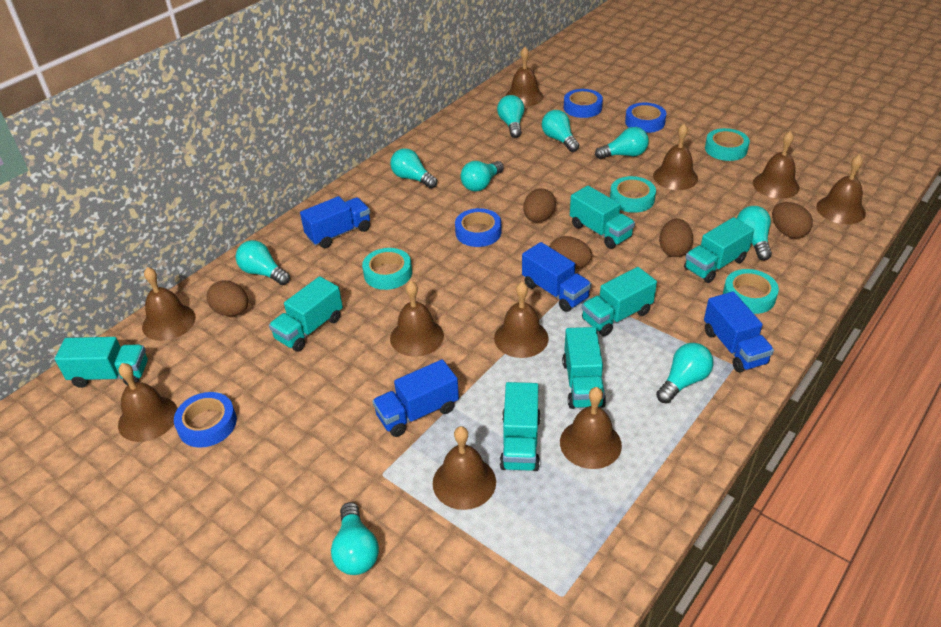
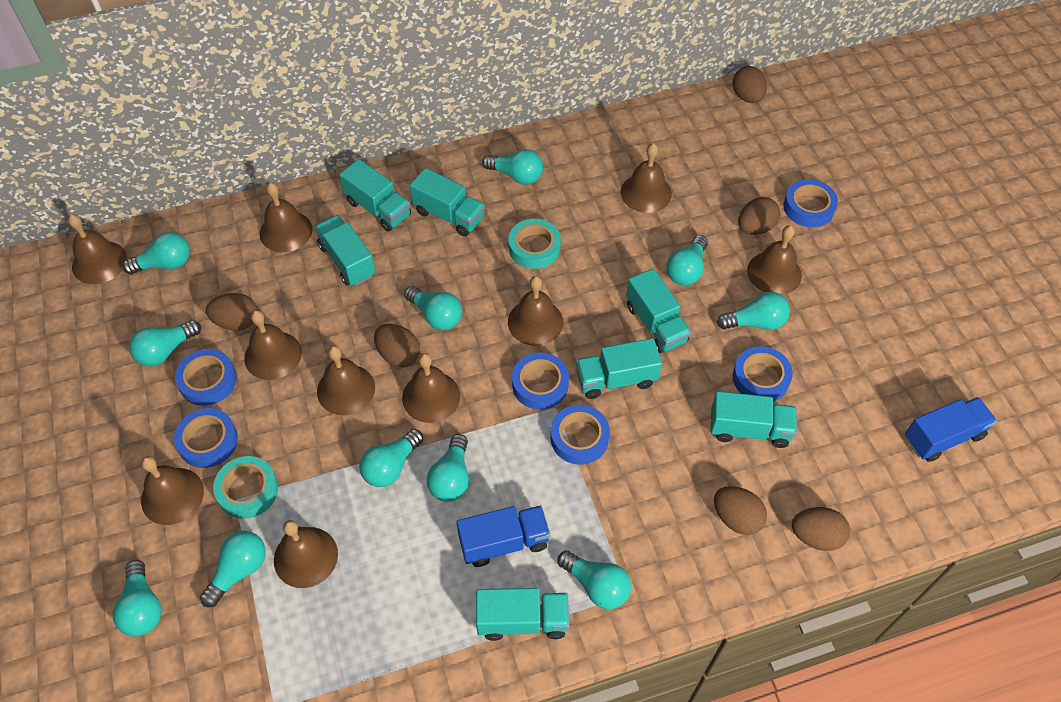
blue tape: 4 -> 6
blue truck: 4 -> 2
brown egg: 5 -> 6
turquoise light bulb: 9 -> 11
turquoise tape: 4 -> 2

